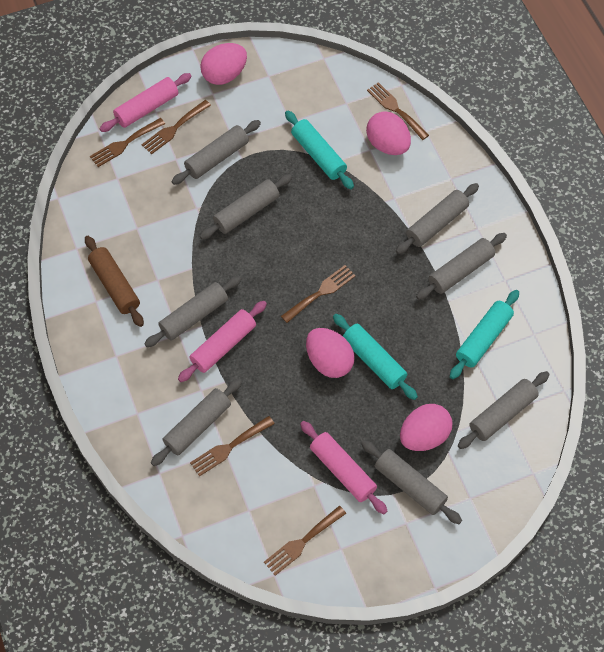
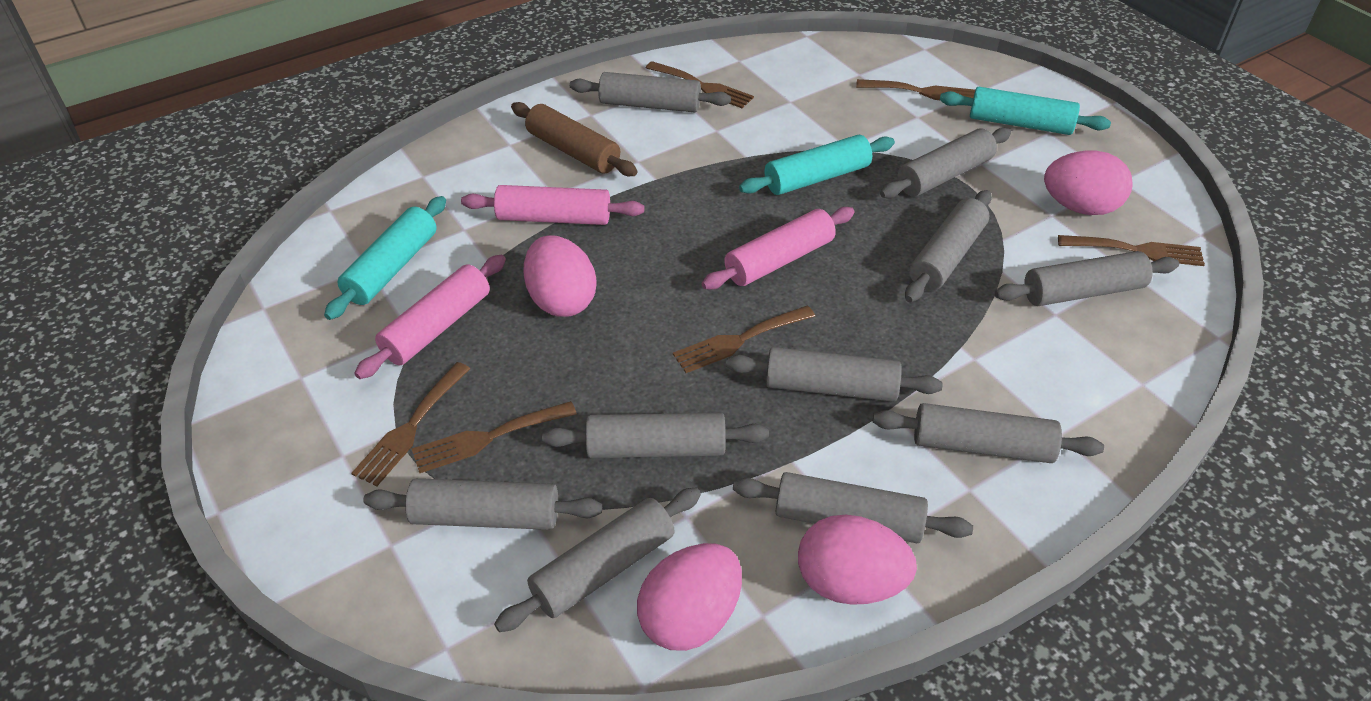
grey rolling pin: 8 -> 10

